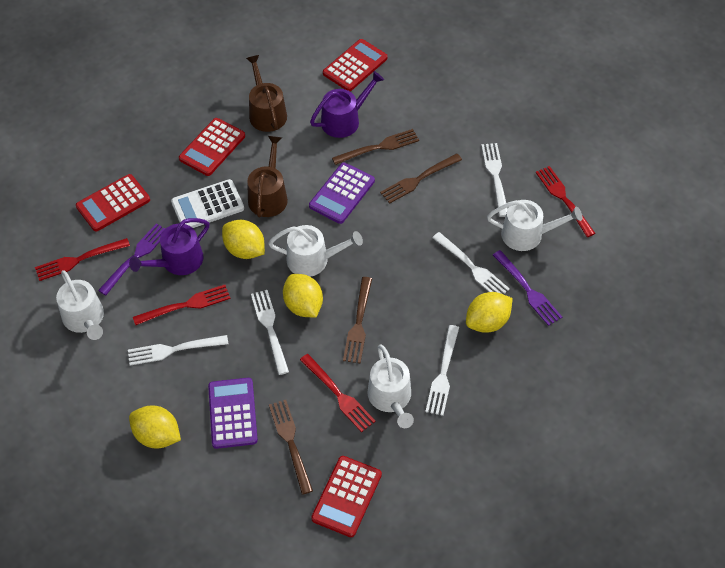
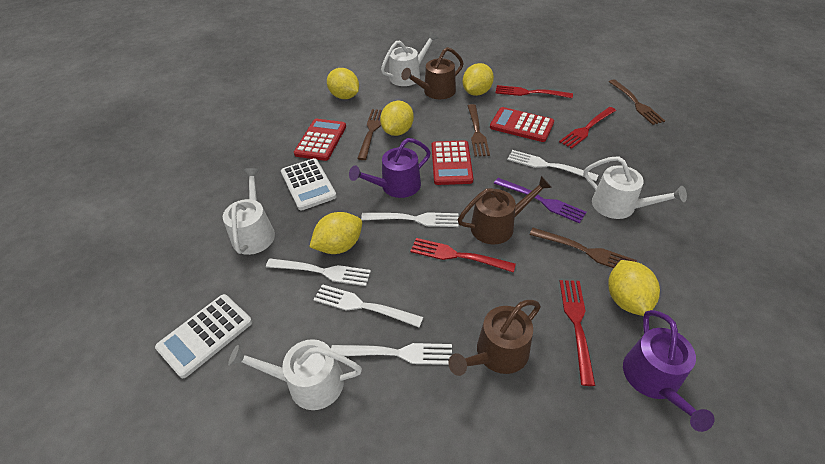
brown watering can: 2 -> 3
purple calculator: 2 -> 0
purple fork: 2 -> 1
red calculator: 4 -> 3
white calculator: 1 -> 2
yellow lemon: 4 -> 5

